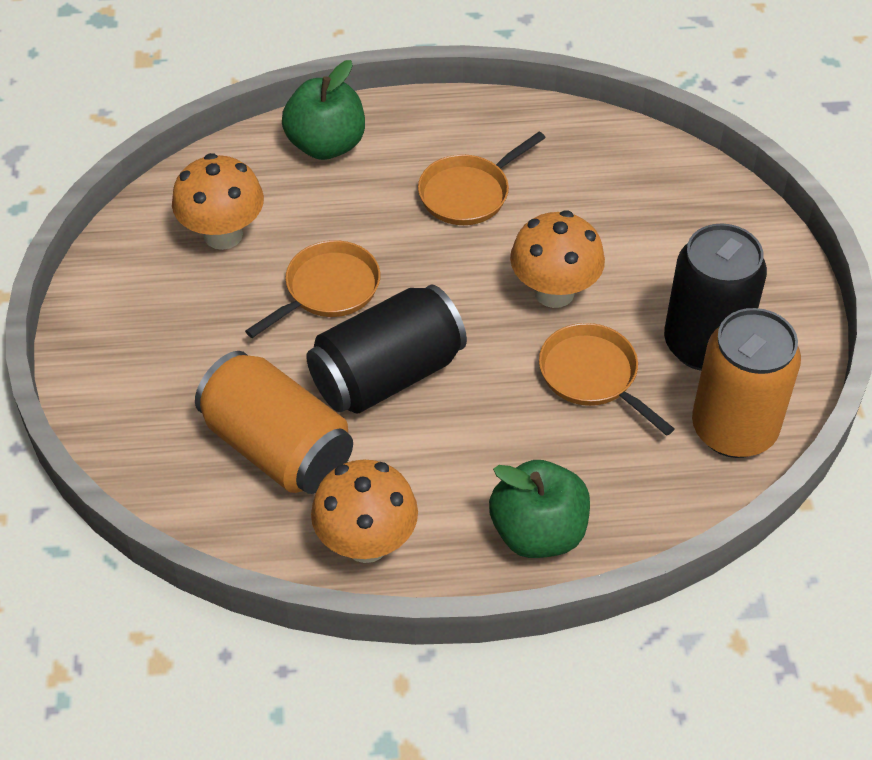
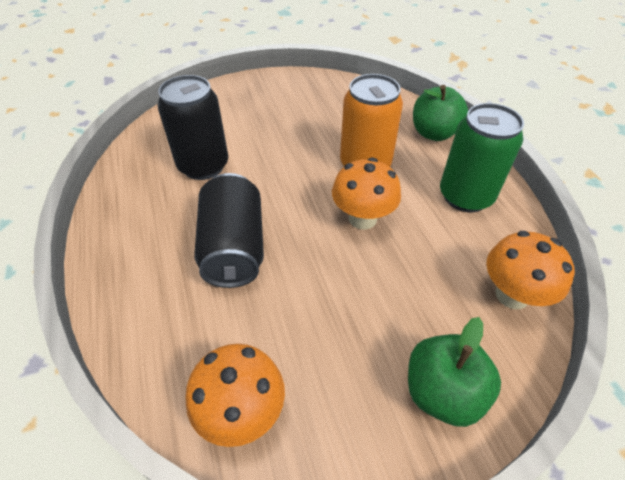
green can: 0 -> 1
orange can: 2 -> 1
orange pan: 3 -> 0

